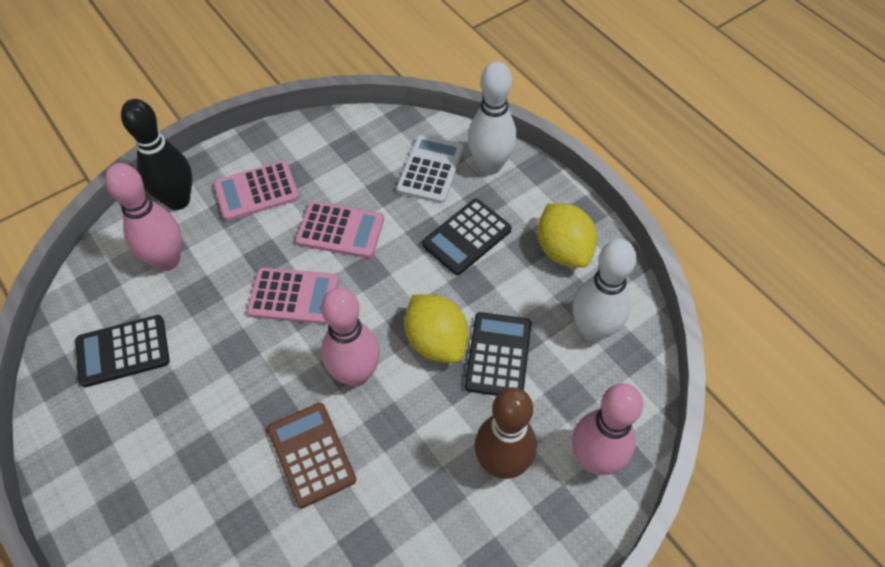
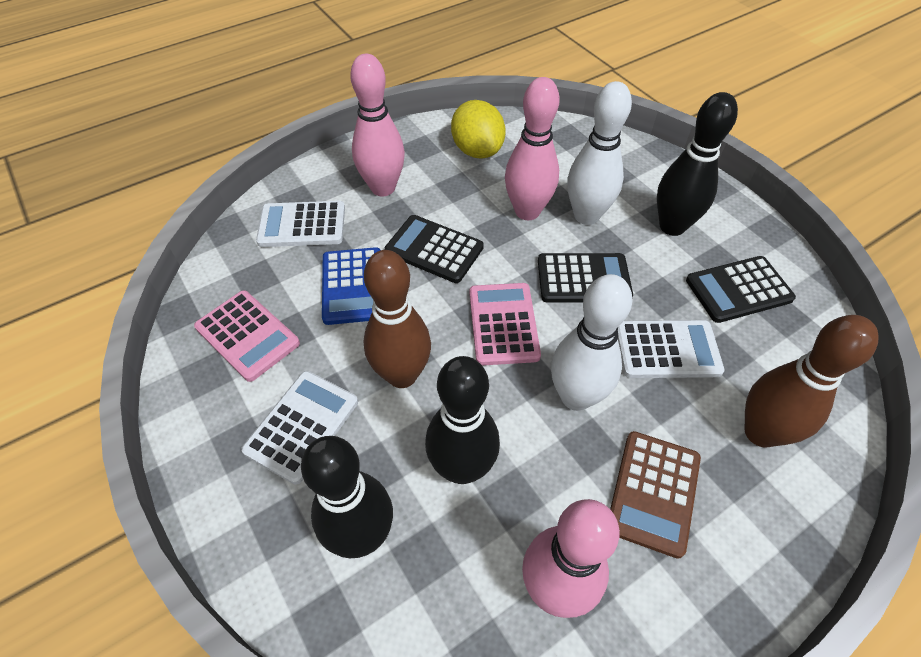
black bowling pin: 1 -> 3
blue calculator: 0 -> 1
brown bowling pin: 1 -> 2
pink calculator: 3 -> 2
white calculator: 1 -> 3
yellow lemon: 2 -> 1

